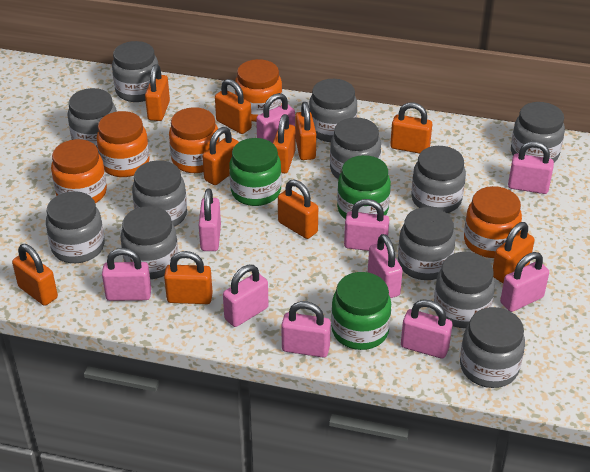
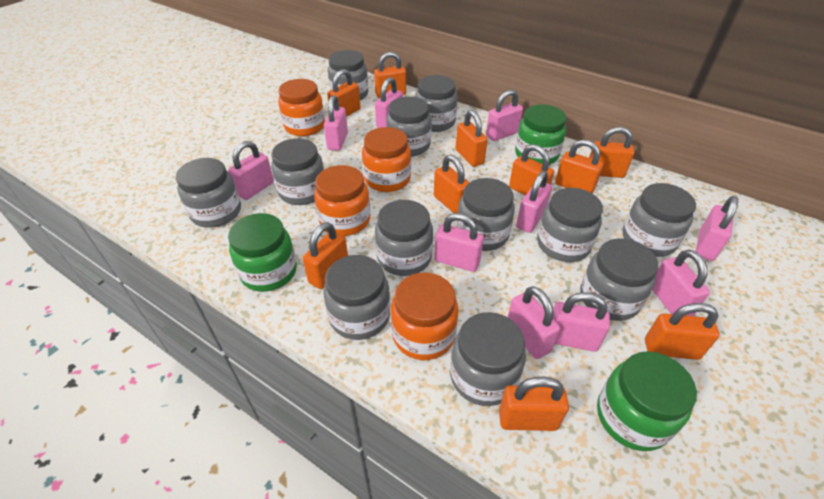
orange jar: 5 -> 4

